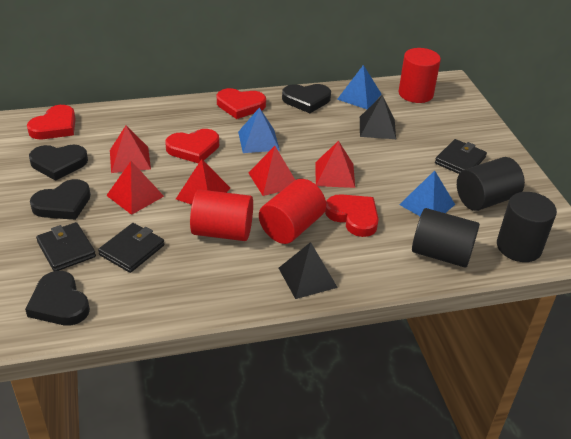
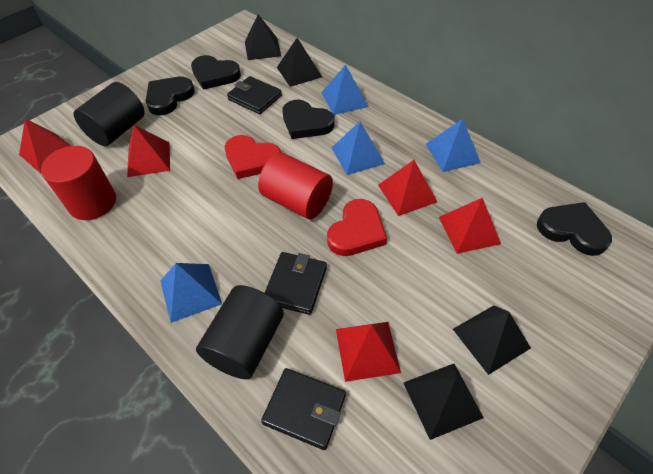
black cylinder: 3 -> 2
black pyramid: 2 -> 4
blue pyramid: 3 -> 4
red cylinder: 3 -> 2
red heart: 4 -> 2

